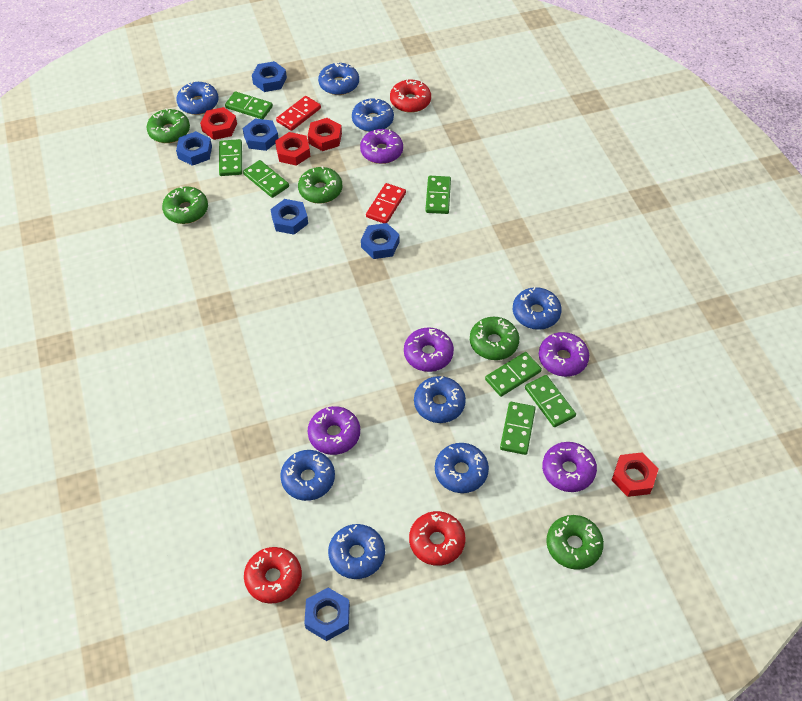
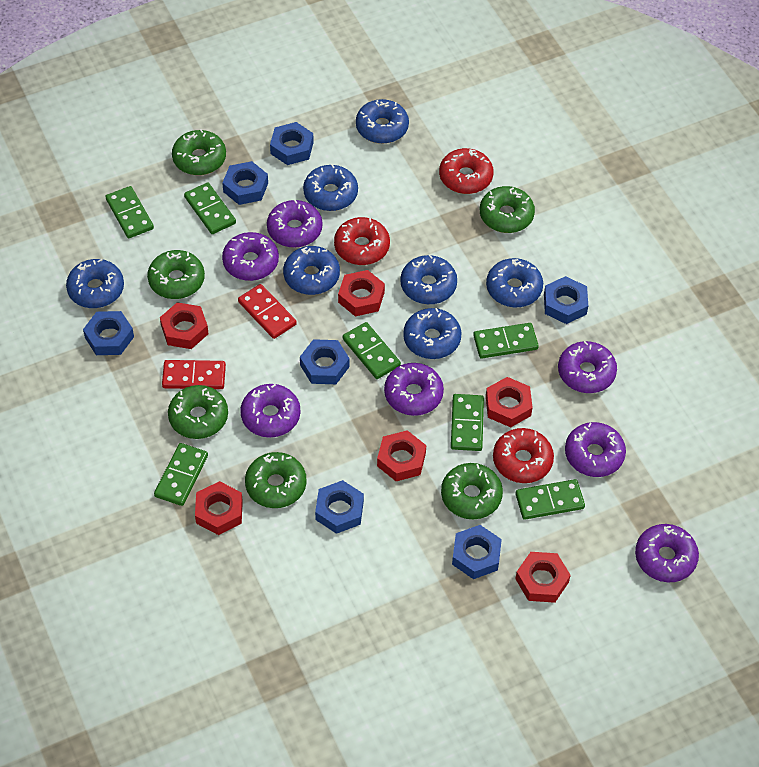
blue donut: 8 -> 7
blue nut: 6 -> 7
green donut: 5 -> 6
purple donut: 5 -> 7
red nut: 4 -> 6

